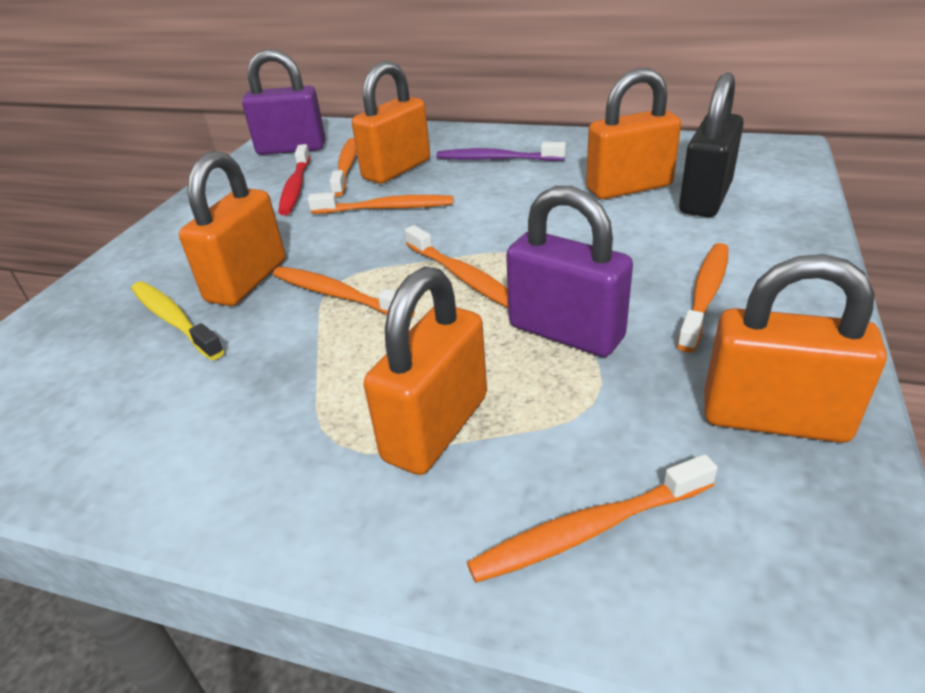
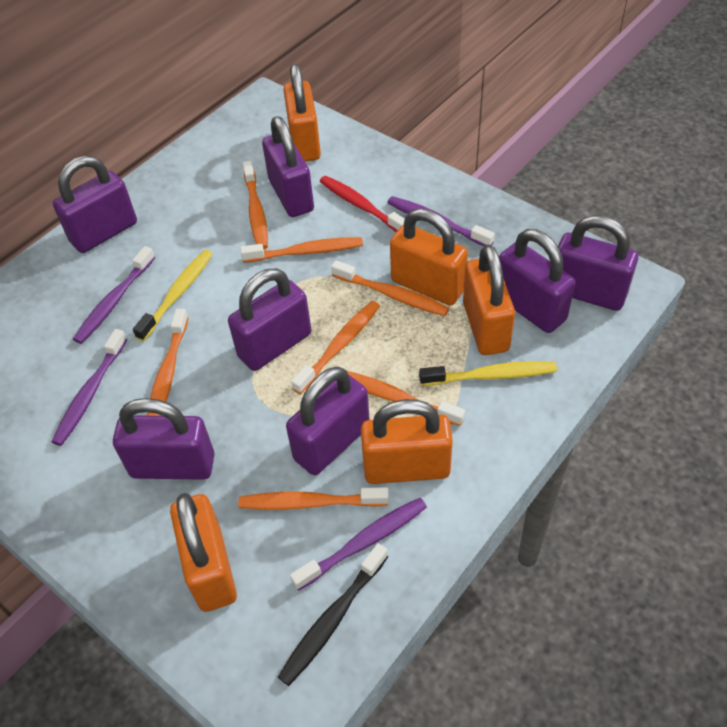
black padlock: 1 -> 0
black toothbrush: 0 -> 1
orange toothbrush: 6 -> 7
purple padlock: 2 -> 7
purple toothbrush: 1 -> 4
yellow toothbrush: 1 -> 2

